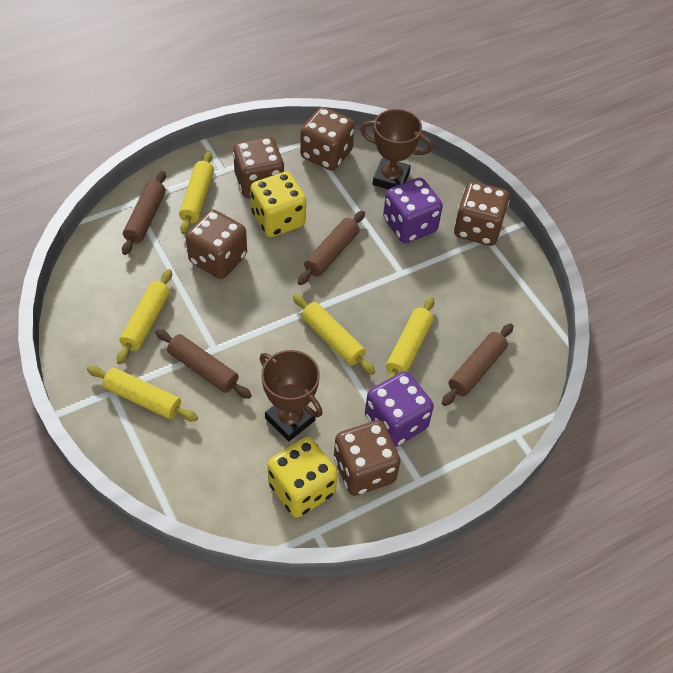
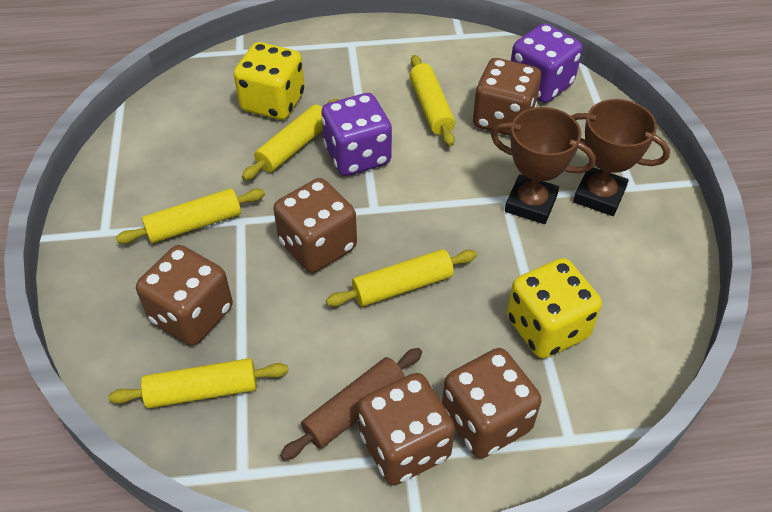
brown rolling pin: 4 -> 1

